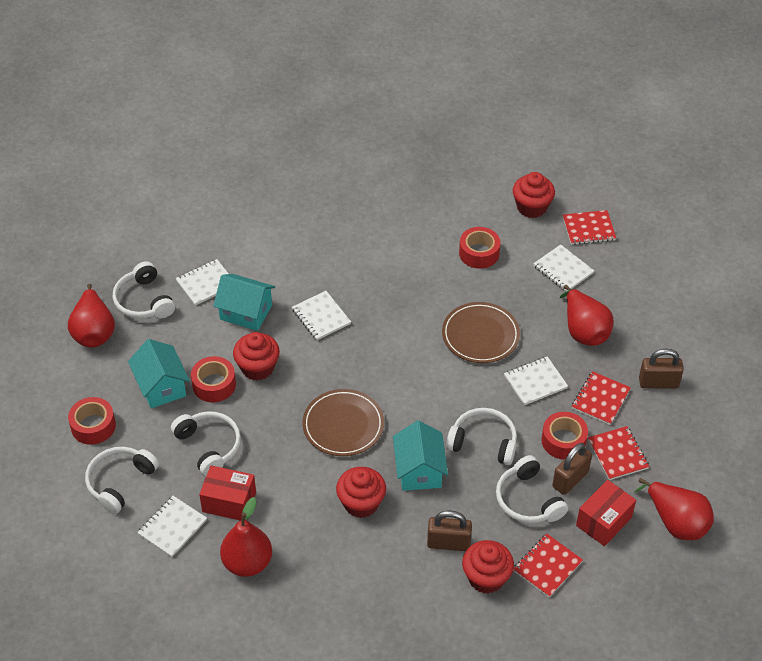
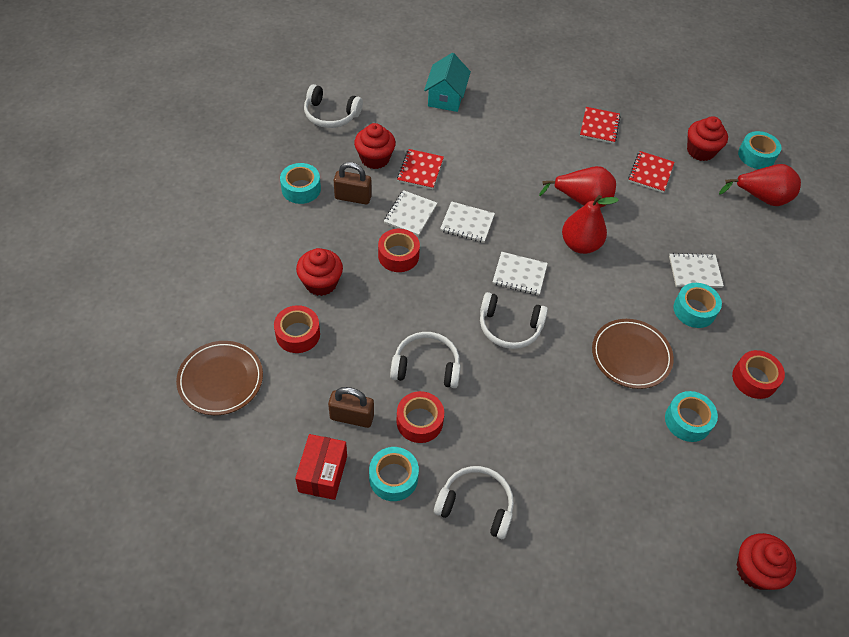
brown padlock: 3 -> 2
red box: 2 -> 1
red notebook: 4 -> 3
red pear: 4 -> 3
turquoise house: 3 -> 1
turquoise tape: 0 -> 5
white headphones: 5 -> 4
white notebook: 5 -> 4

